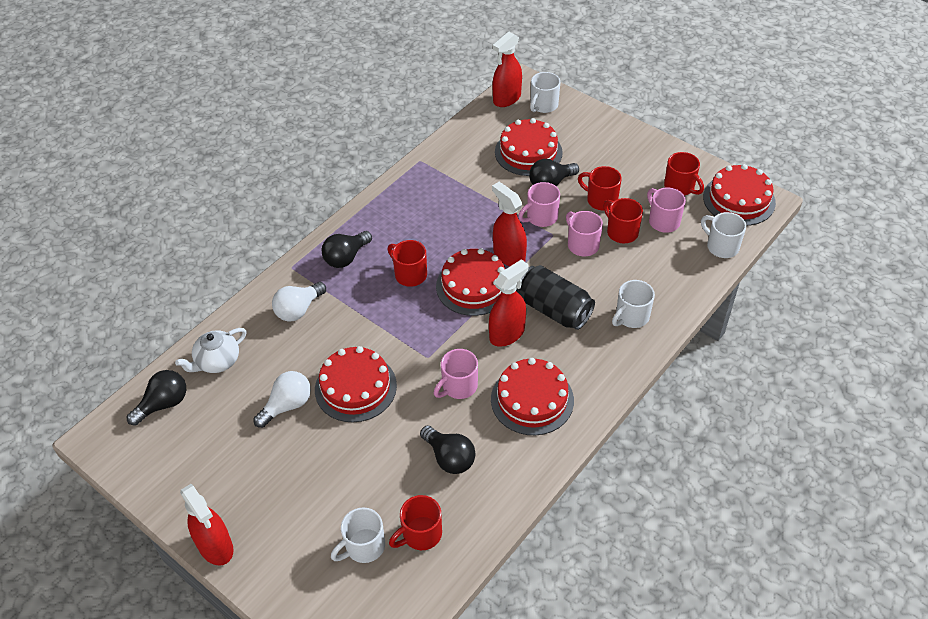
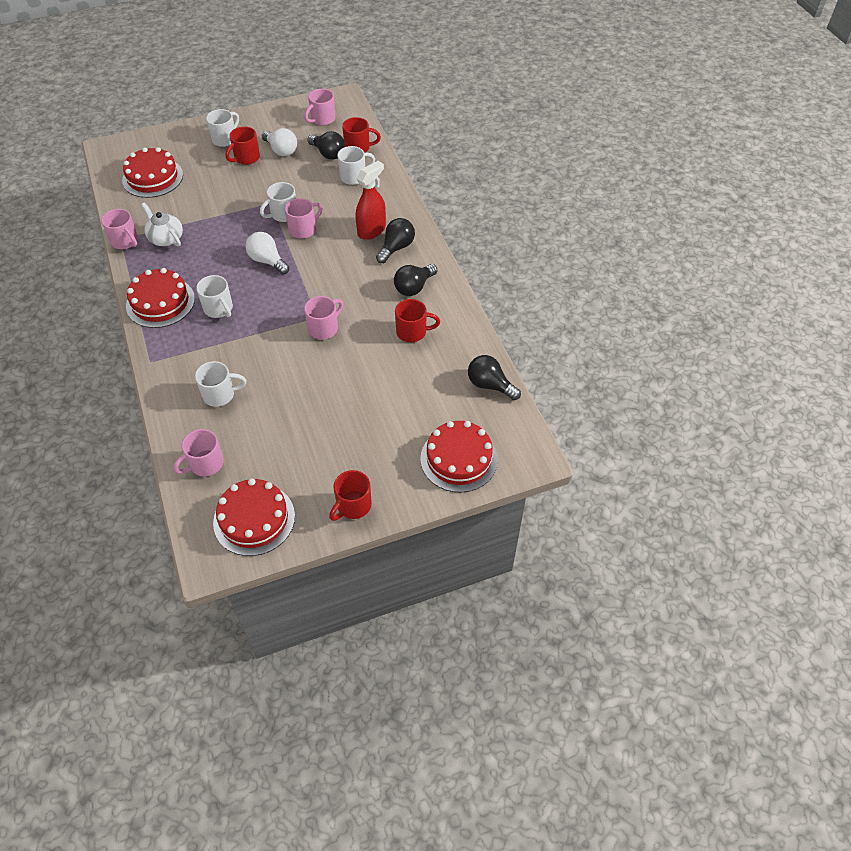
black can: 1 -> 0
pink mug: 4 -> 5
red cake: 5 -> 4
red mug: 5 -> 4
red spray bottle: 4 -> 1
white mug: 4 -> 5

